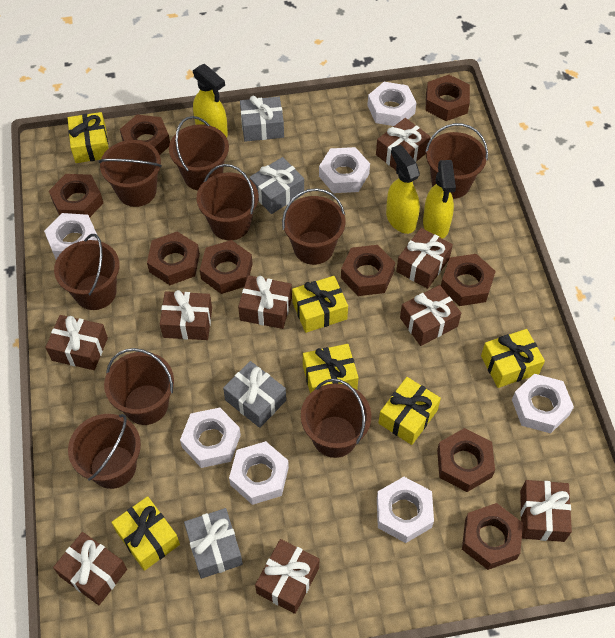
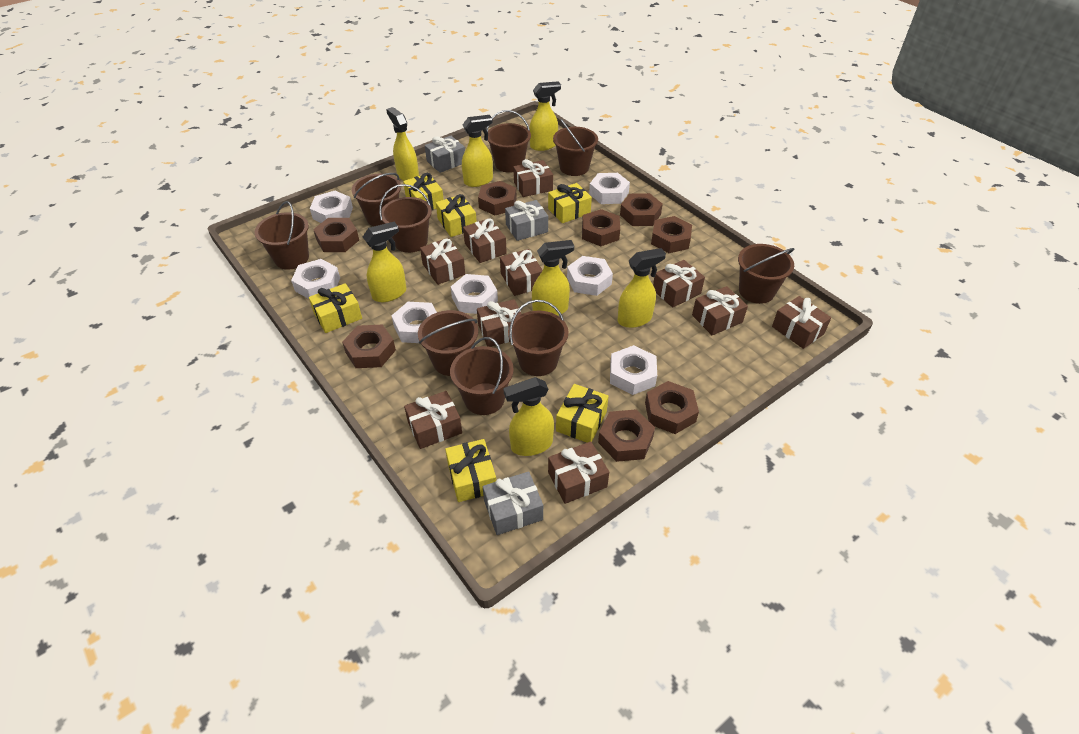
brown gift: 9 -> 10
brown nut: 9 -> 8
grey gift: 4 -> 3
yellow spray bottle: 3 -> 7

